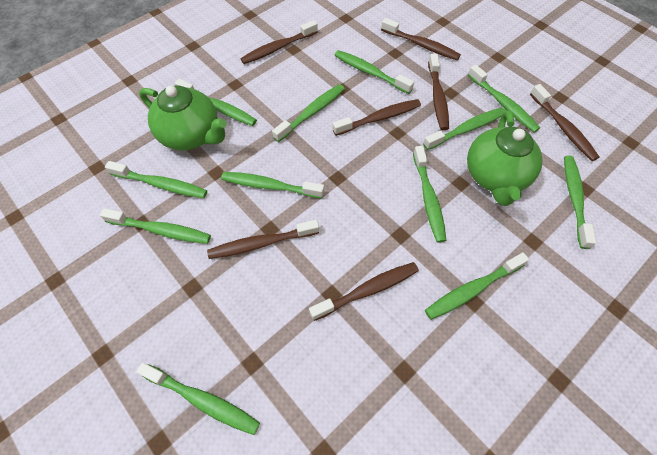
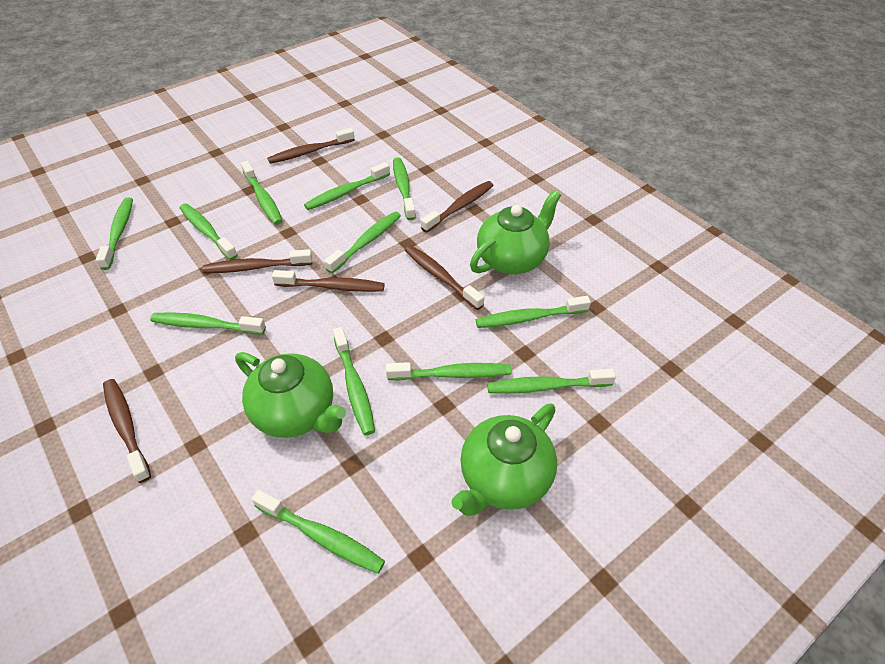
brown toothbrush: 7 -> 6
green teapot: 2 -> 3

